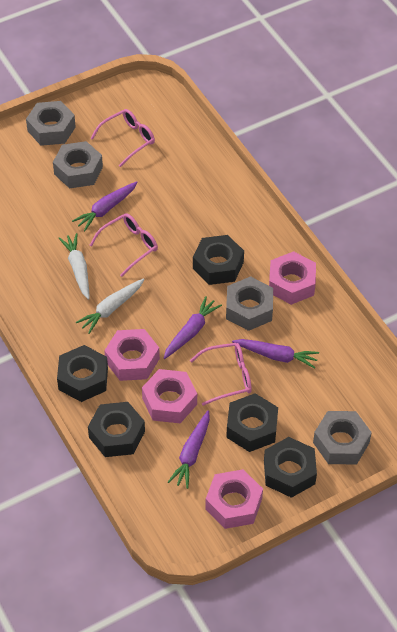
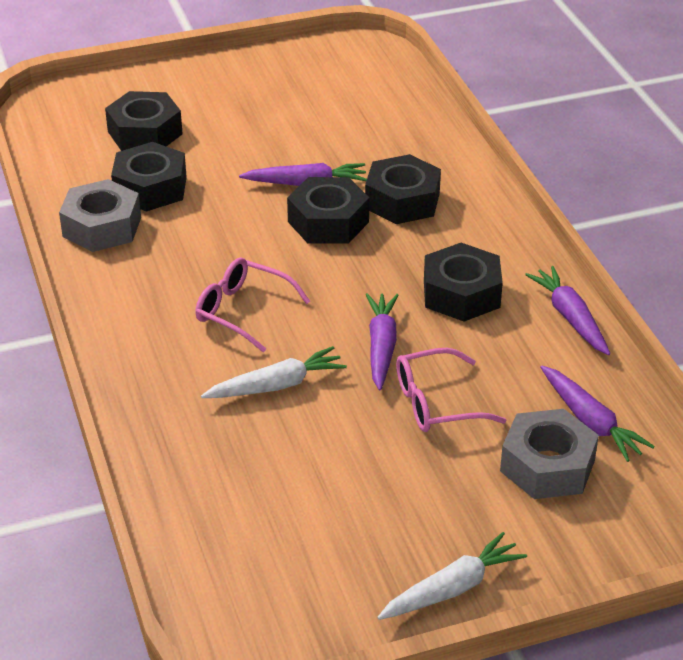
grey nut: 4 -> 2
pink glasses: 3 -> 2
pink nut: 4 -> 0

